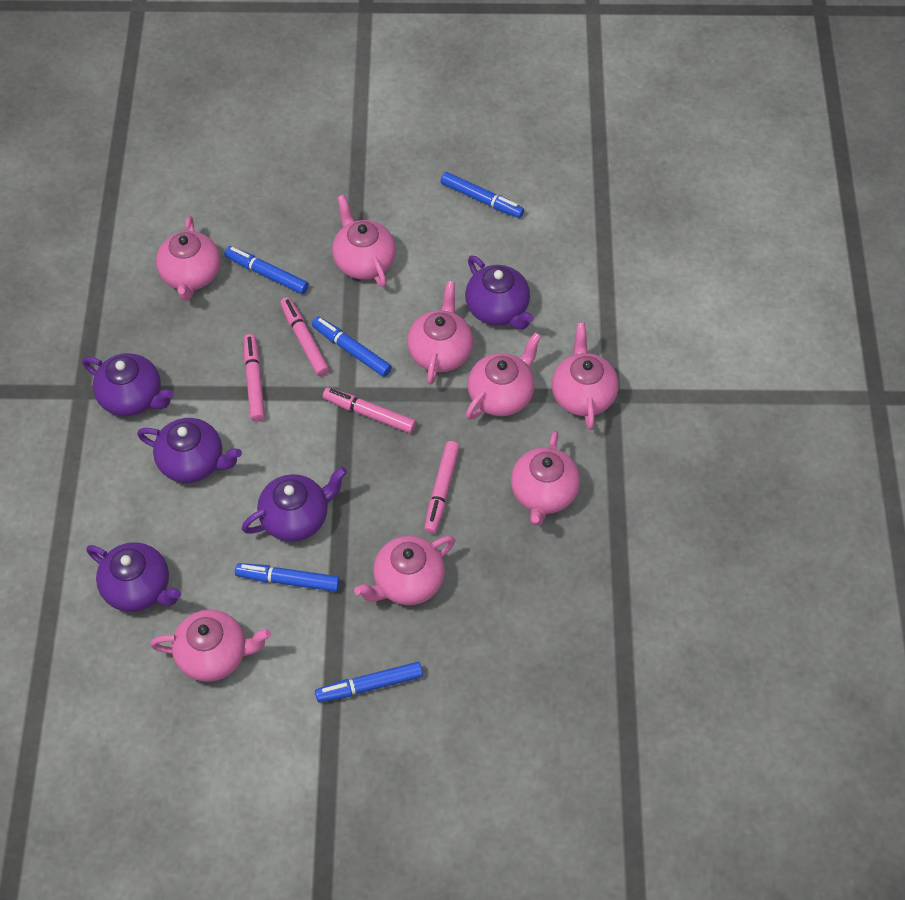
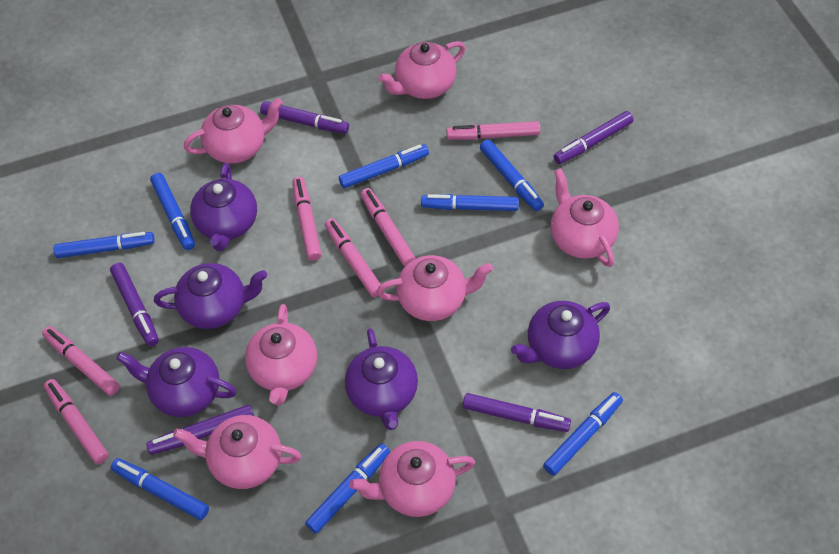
blue marker: 5 -> 8
pink marker: 4 -> 6
pink teapot: 8 -> 7
purple marker: 0 -> 5

